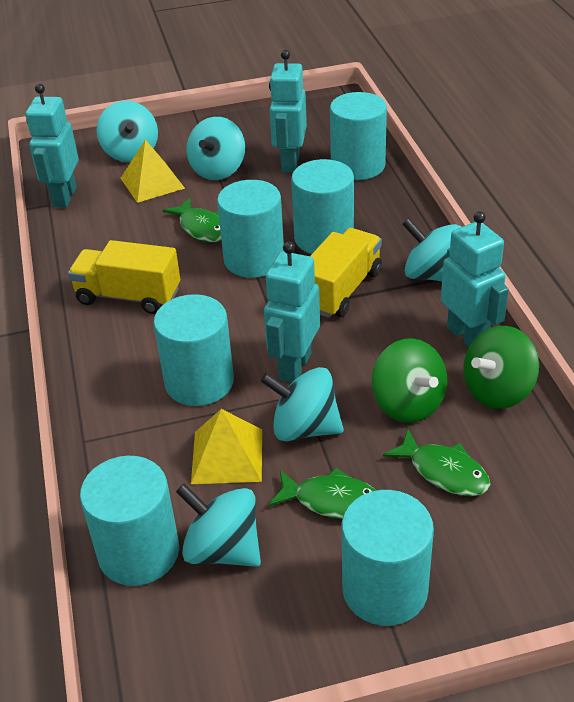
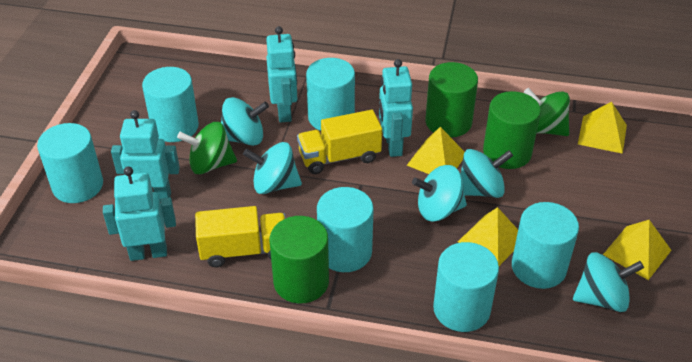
green cylinder: 0 -> 3
green fish: 3 -> 0
yellow pyramid: 2 -> 4

